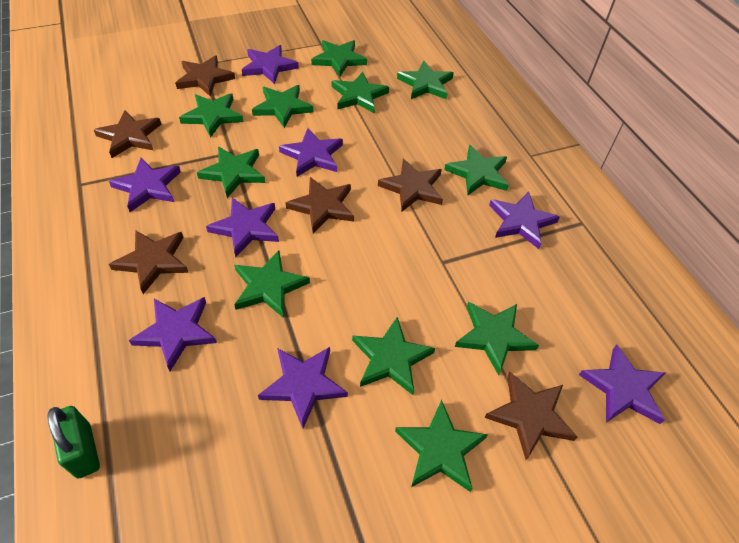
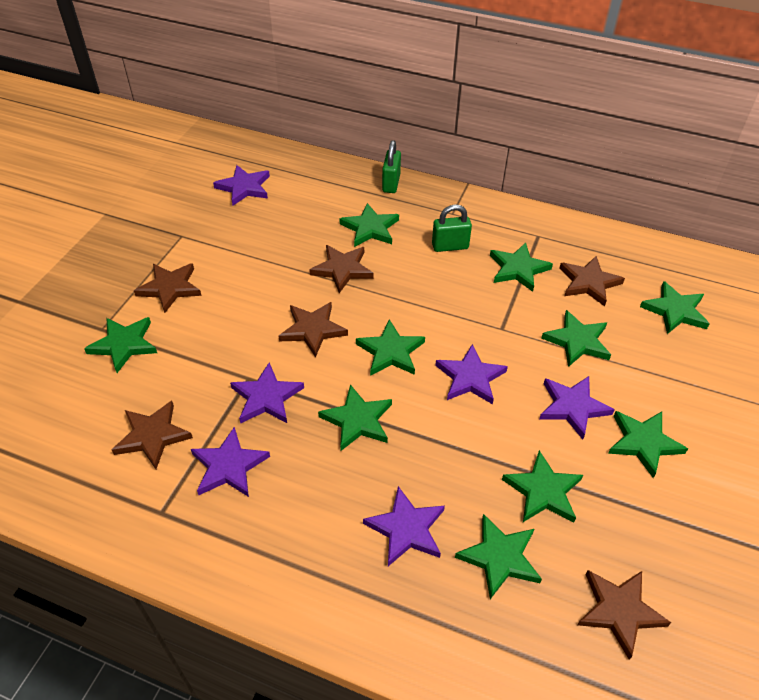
green padlock: 1 -> 2
green star: 11 -> 10
purple star: 8 -> 6

